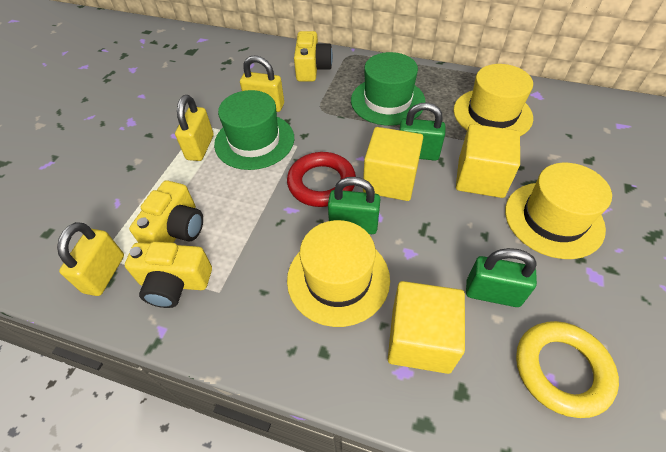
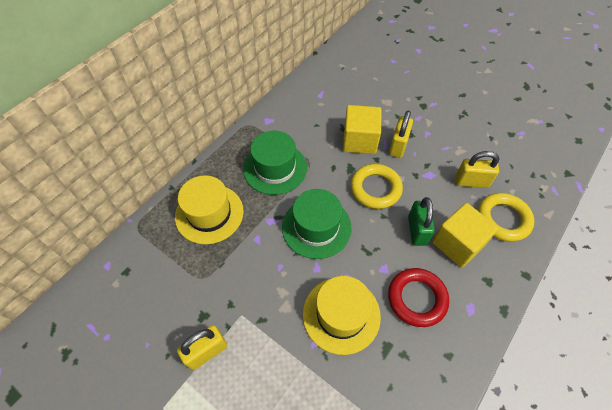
green padlock: 3 -> 1
yellow camera: 3 -> 0
yellow cube: 3 -> 2
yellow hat: 3 -> 2
yellow ring: 1 -> 2

